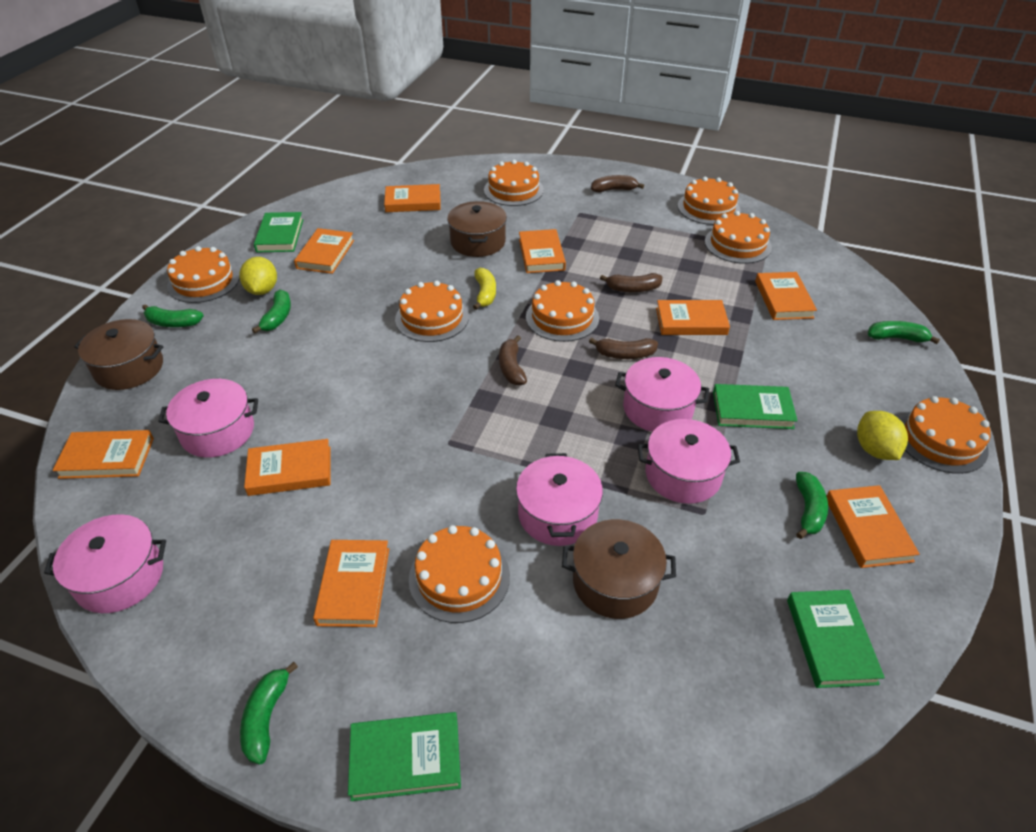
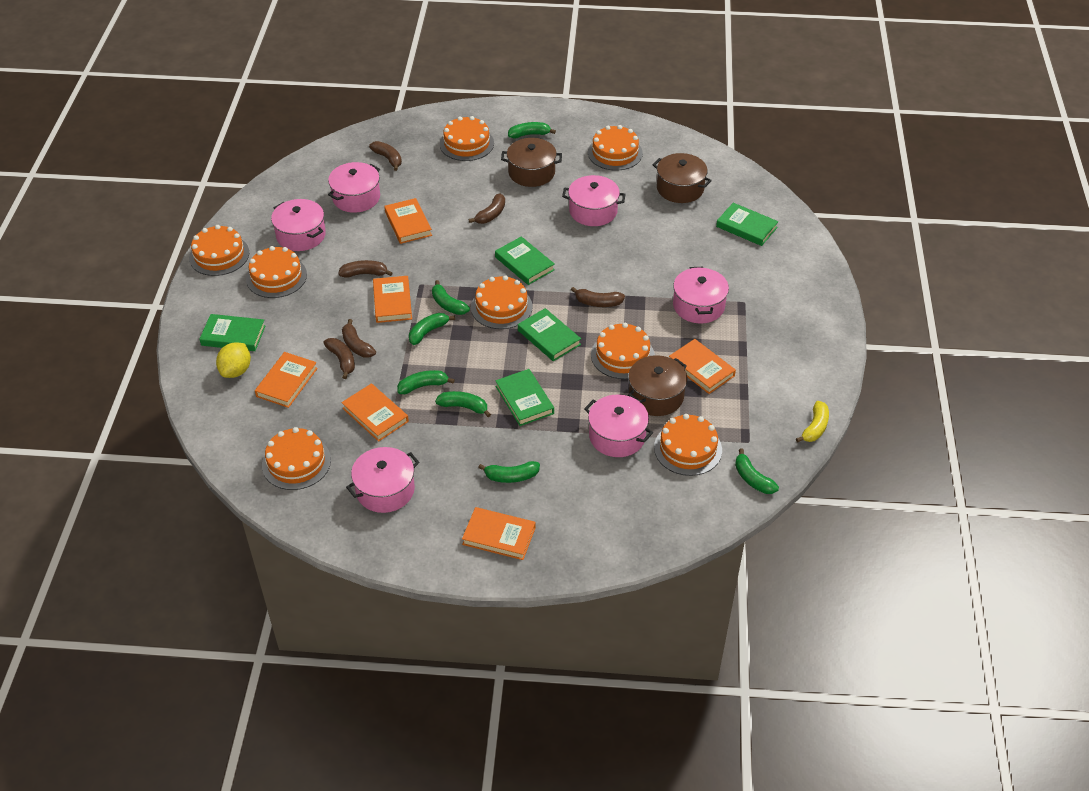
brown banana: 4 -> 6
green banana: 5 -> 7
green book: 4 -> 5
orange book: 9 -> 6
pink pot: 5 -> 6
yellow lemon: 2 -> 1

